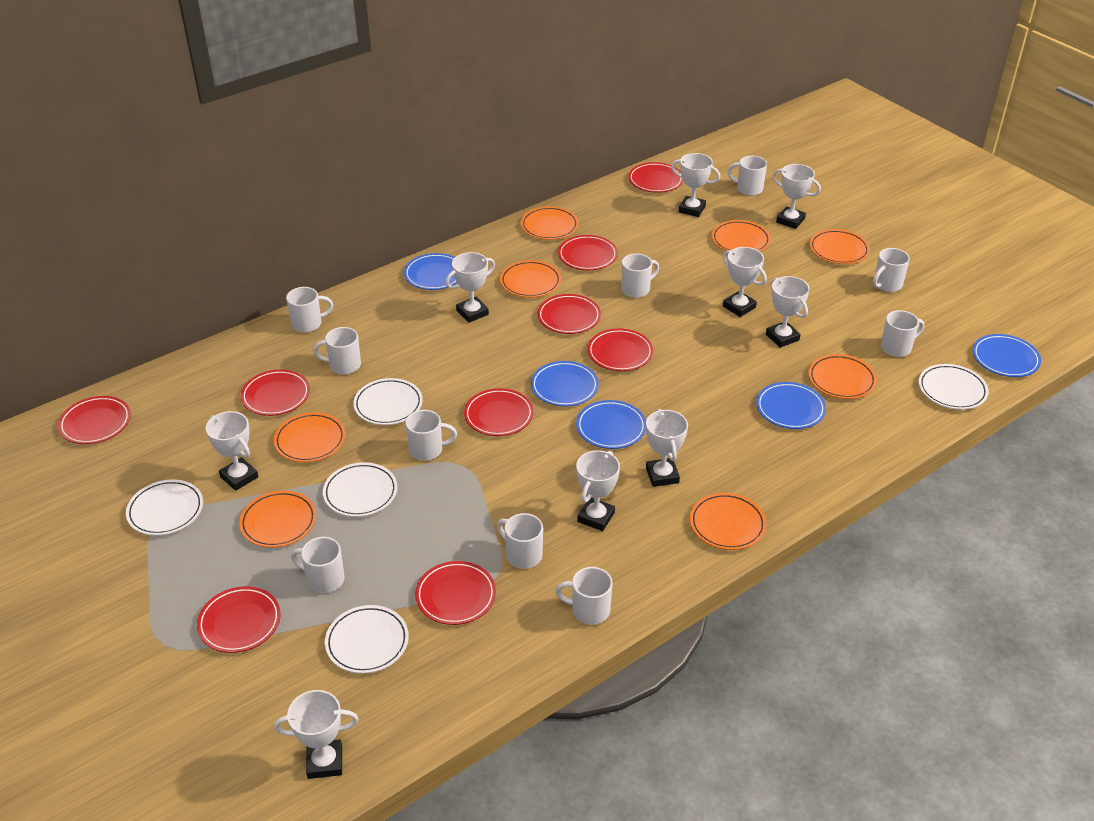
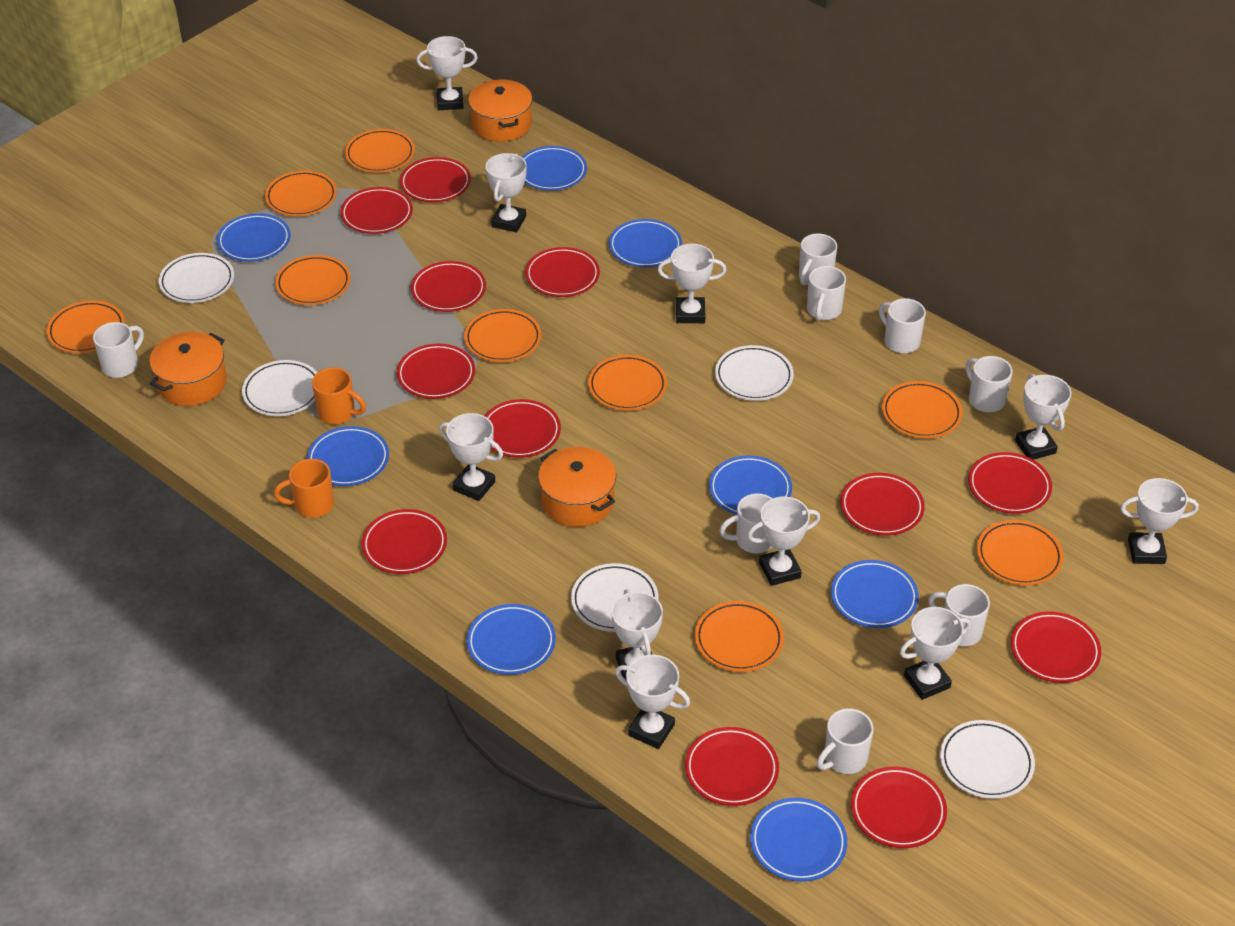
blue plate: 5 -> 8
orange mug: 0 -> 2
orange plate: 8 -> 9
orange pot: 0 -> 3
red plate: 9 -> 12
white mug: 10 -> 8
white trophy: 9 -> 10

